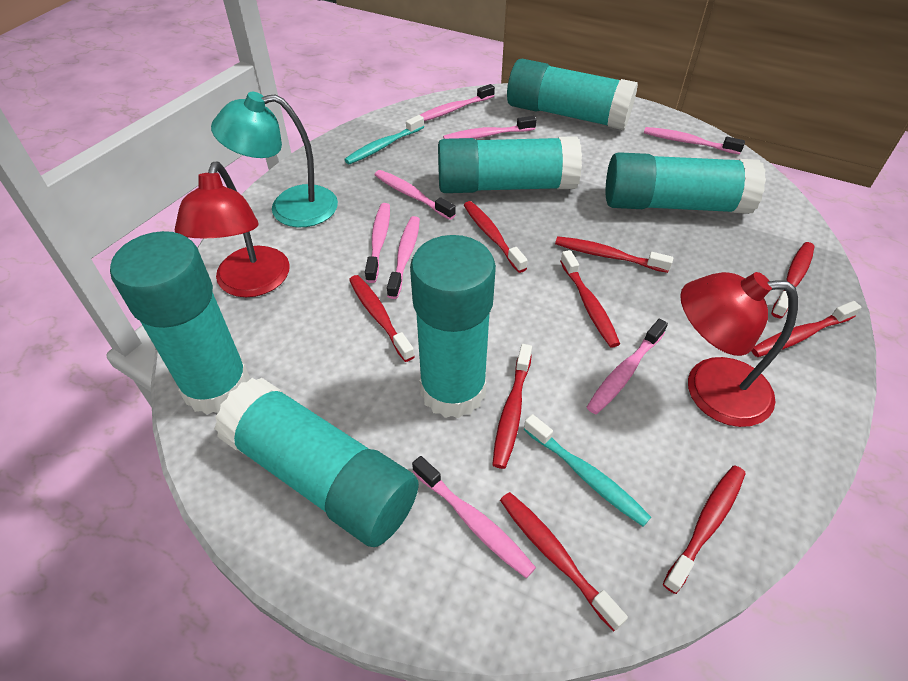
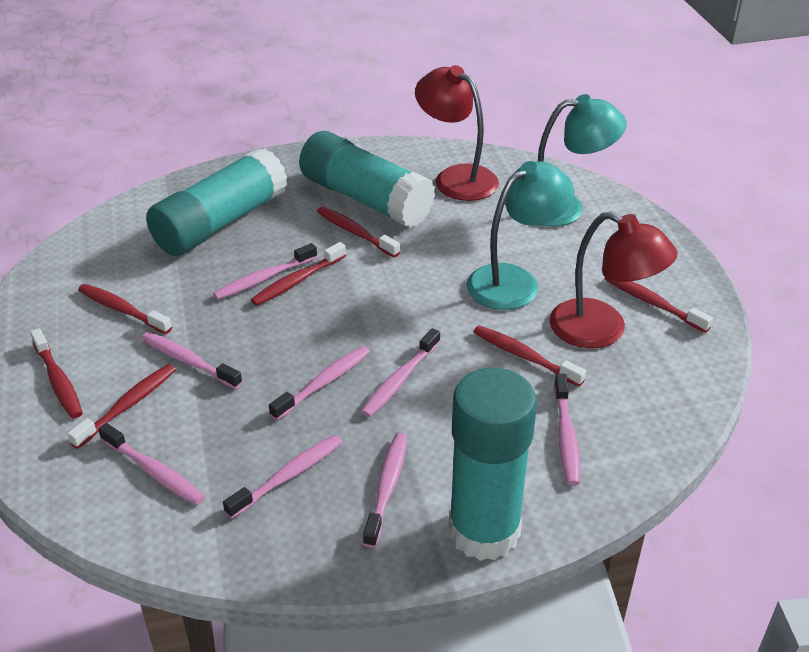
red toothbrush: 9 -> 7
turquoise glue stick: 6 -> 3
turquoise lamp: 1 -> 2
turquoise toothbrush: 2 -> 0

